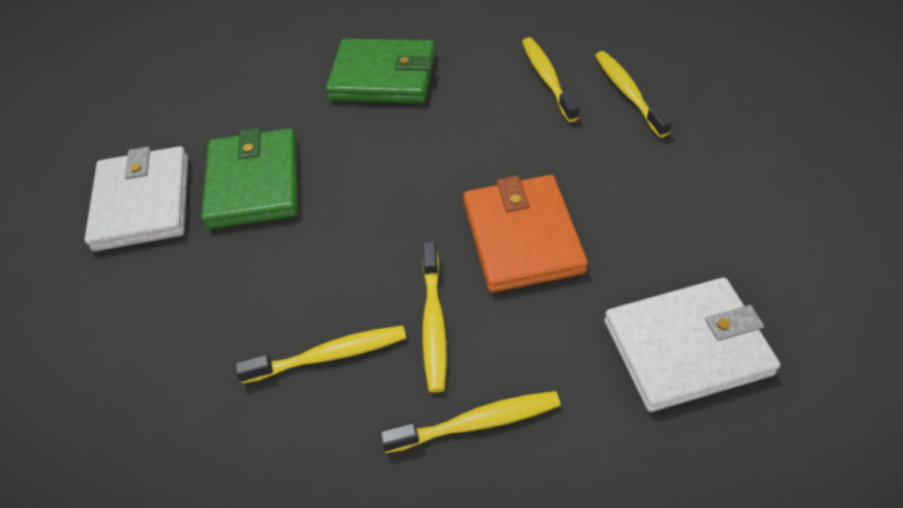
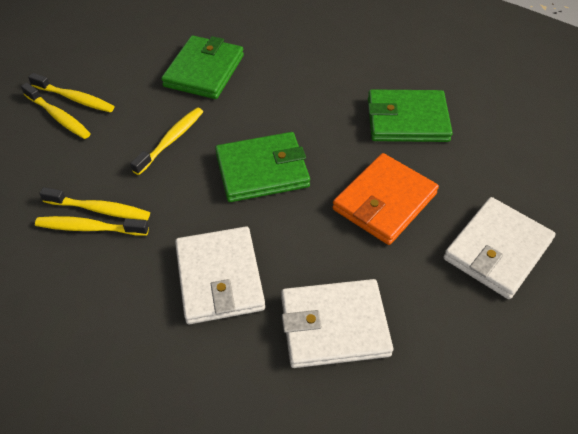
green wallet: 2 -> 3
white wallet: 2 -> 3

